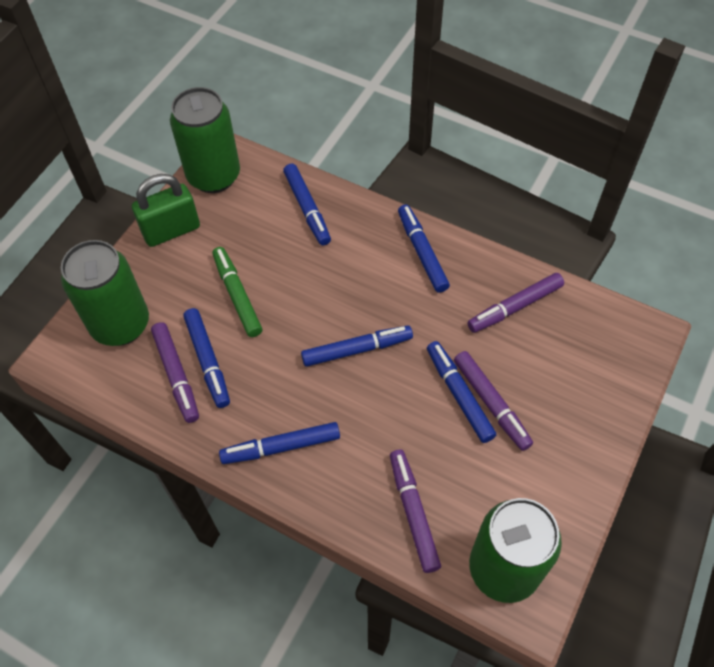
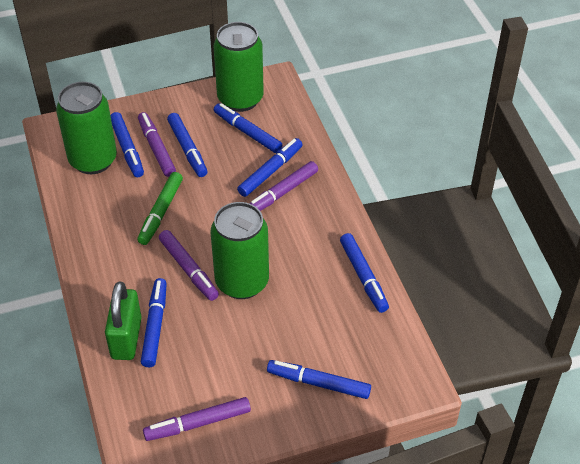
blue marker: 6 -> 7

